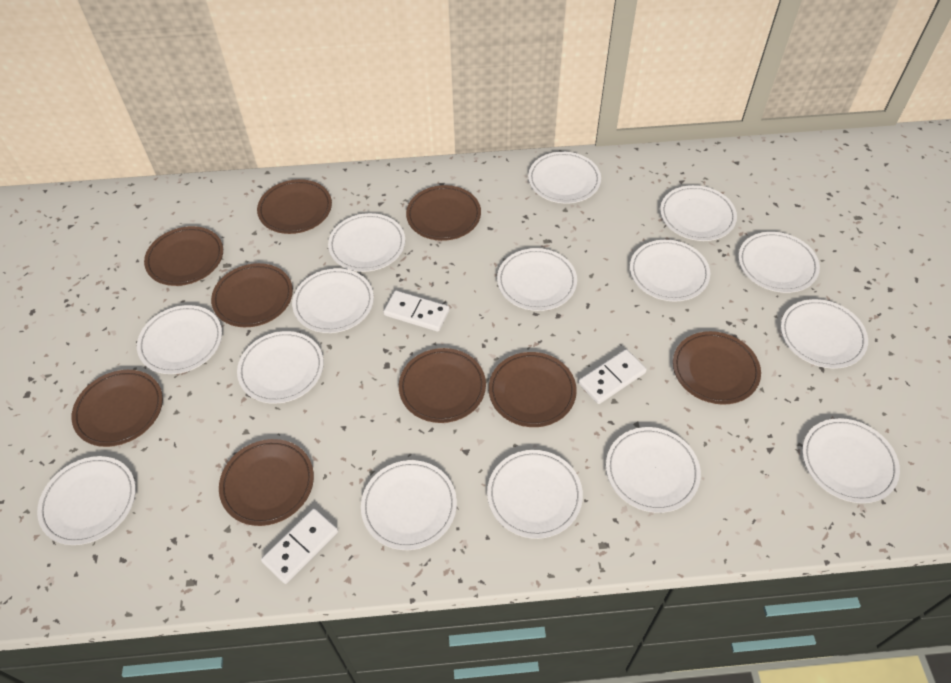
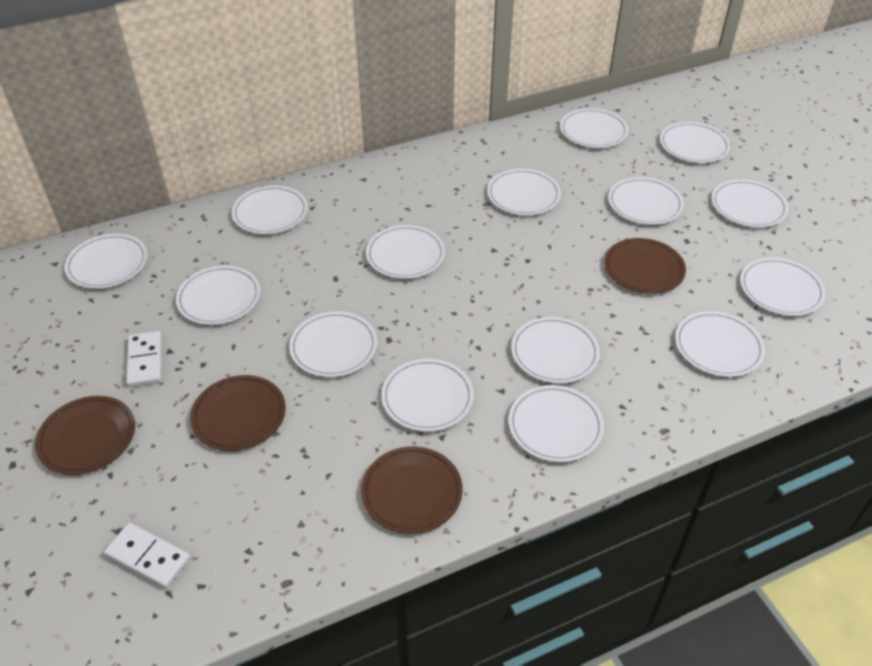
brown plate: 9 -> 4
white domino: 3 -> 2

